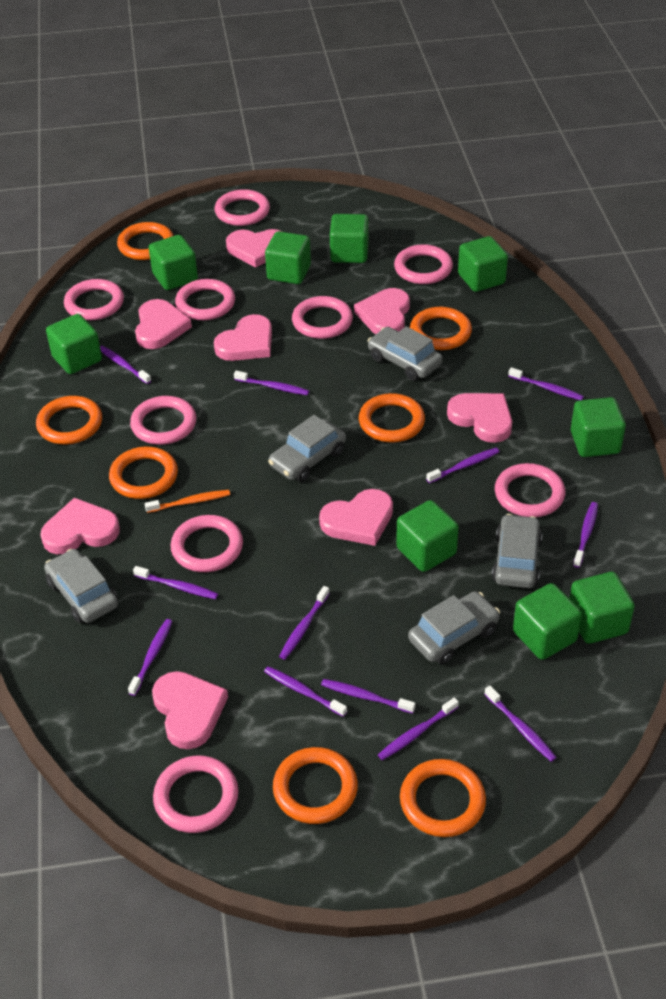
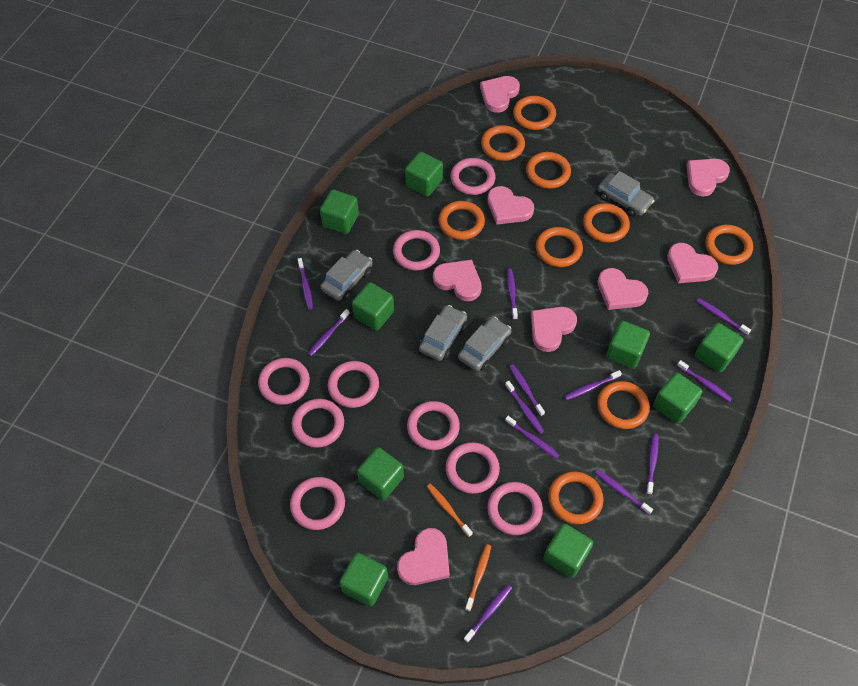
grey car: 5 -> 4
orange ring: 7 -> 9
orange toothbrush: 1 -> 2

